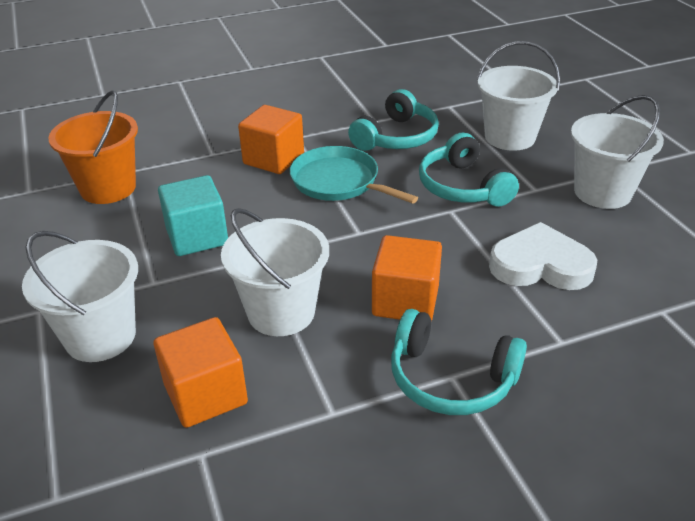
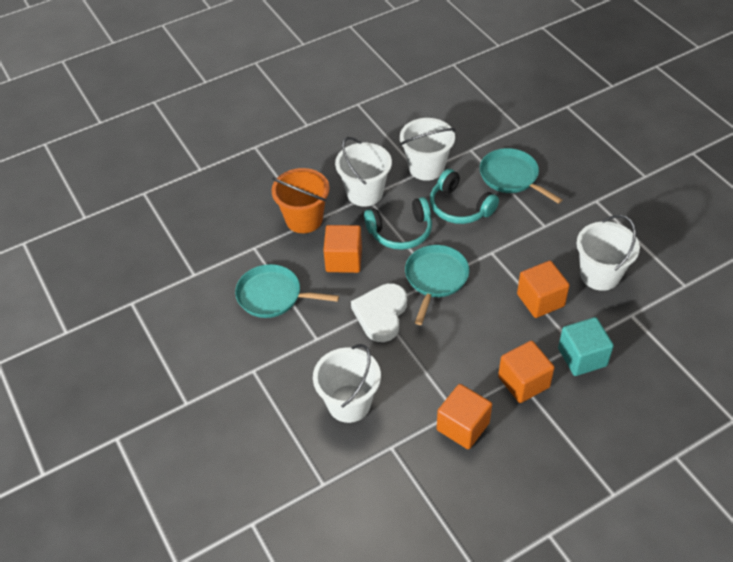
orange cube: 3 -> 4
turquoise headphones: 3 -> 2
turquoise pan: 1 -> 3

